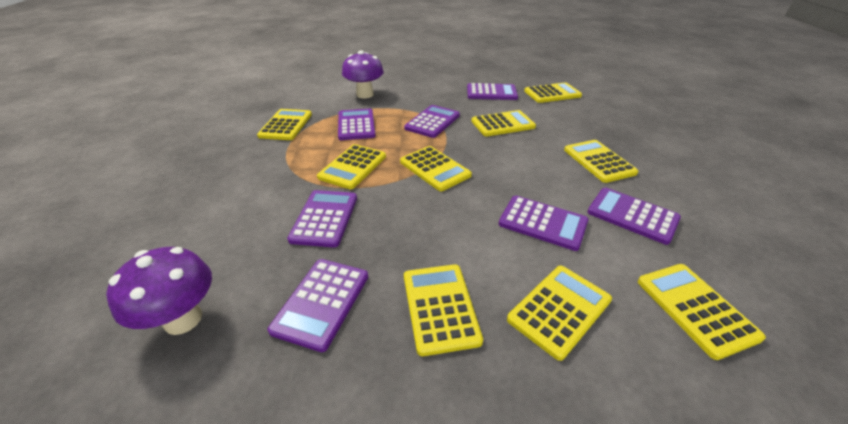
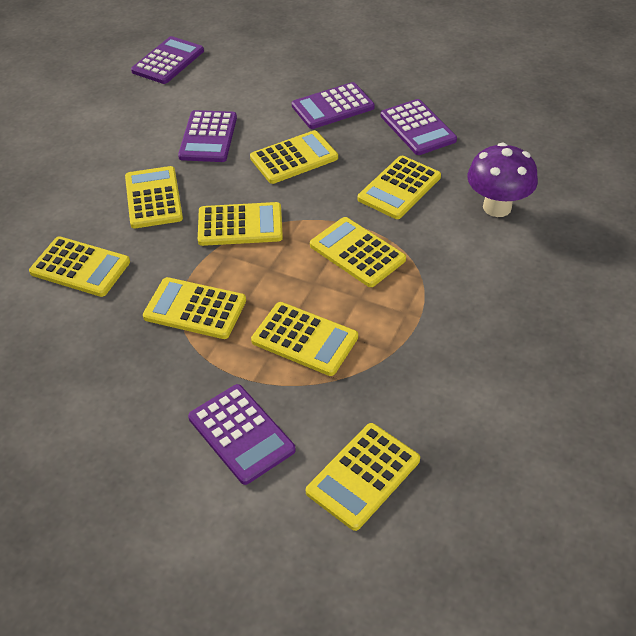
purple calculator: 7 -> 5
purple mushroom: 2 -> 1

